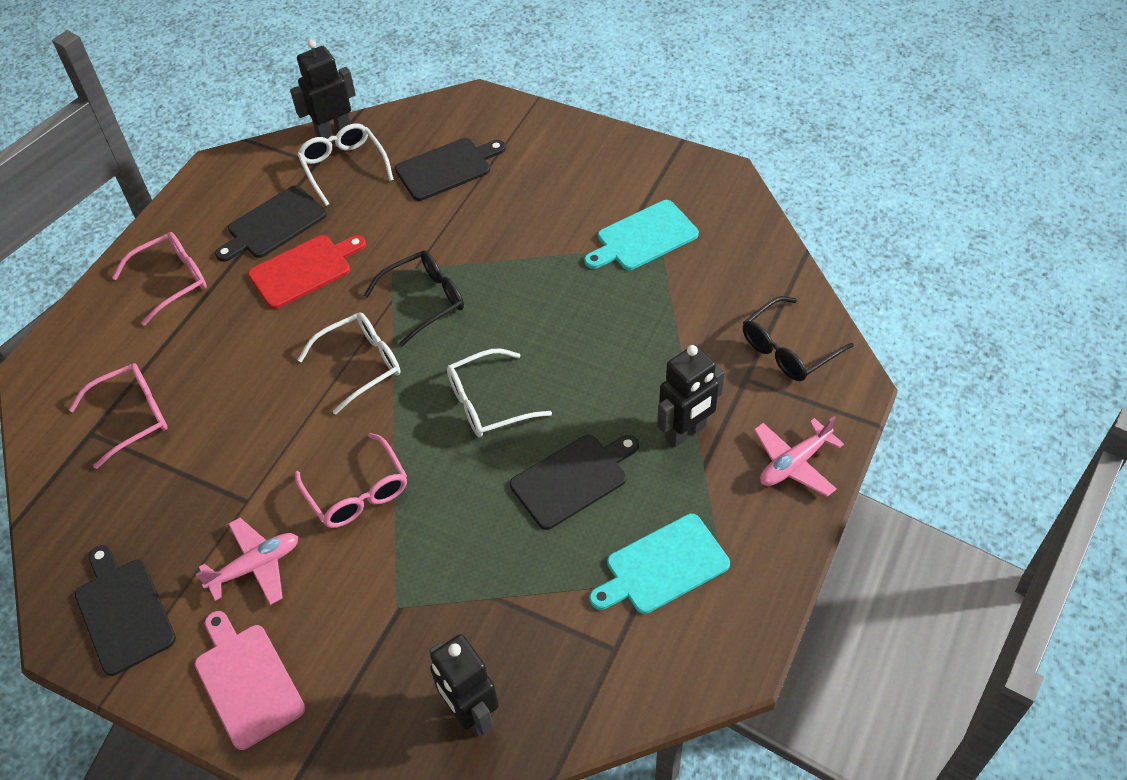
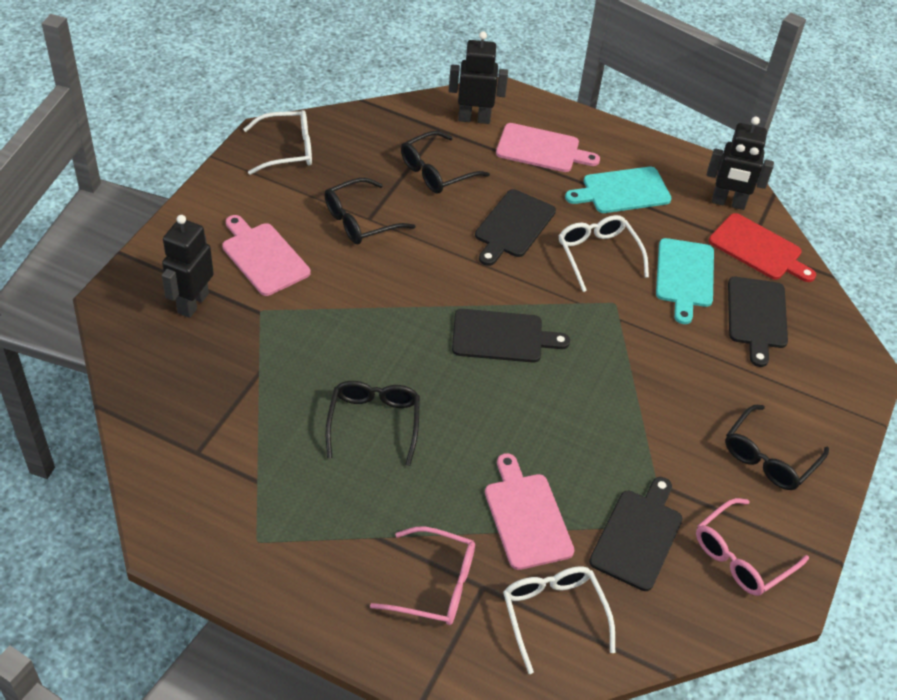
black glasses: 2 -> 4
pink cutting board: 1 -> 3
pink glasses: 3 -> 2
pink plane: 2 -> 0

